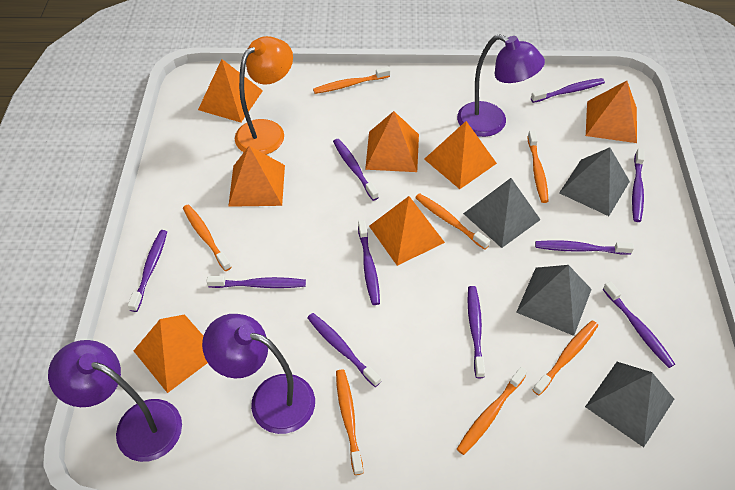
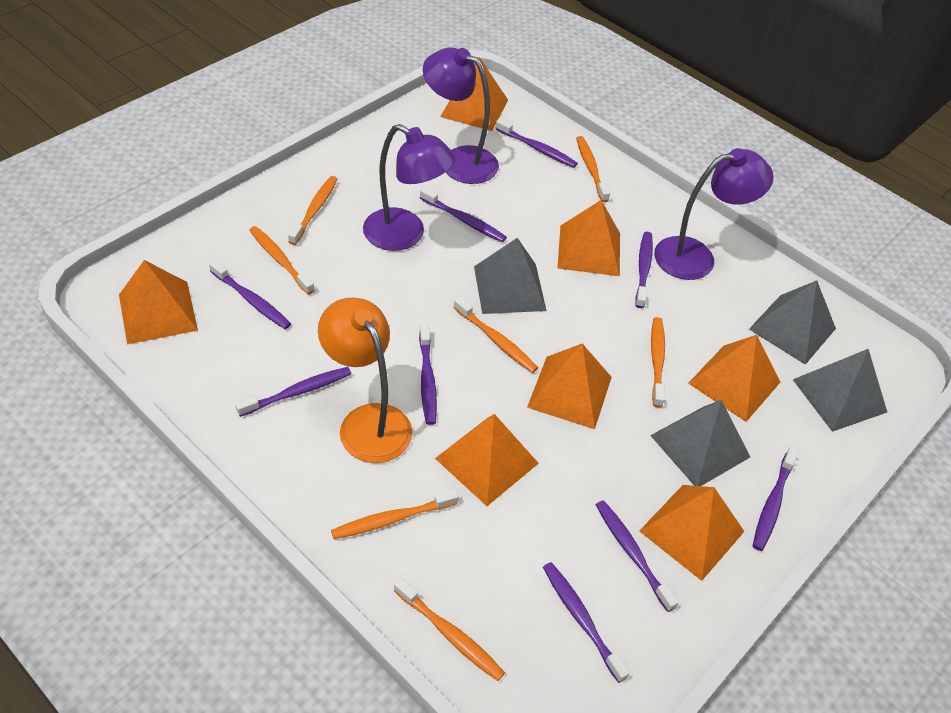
purple toothbrush: 10 -> 9

